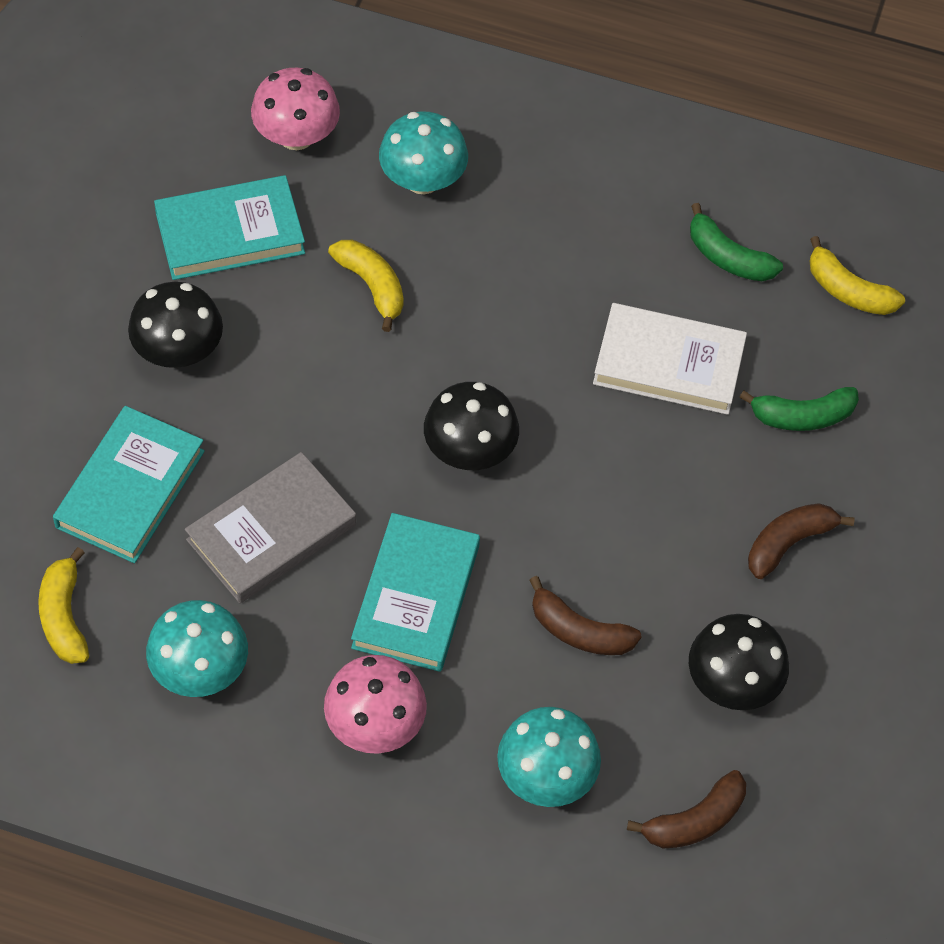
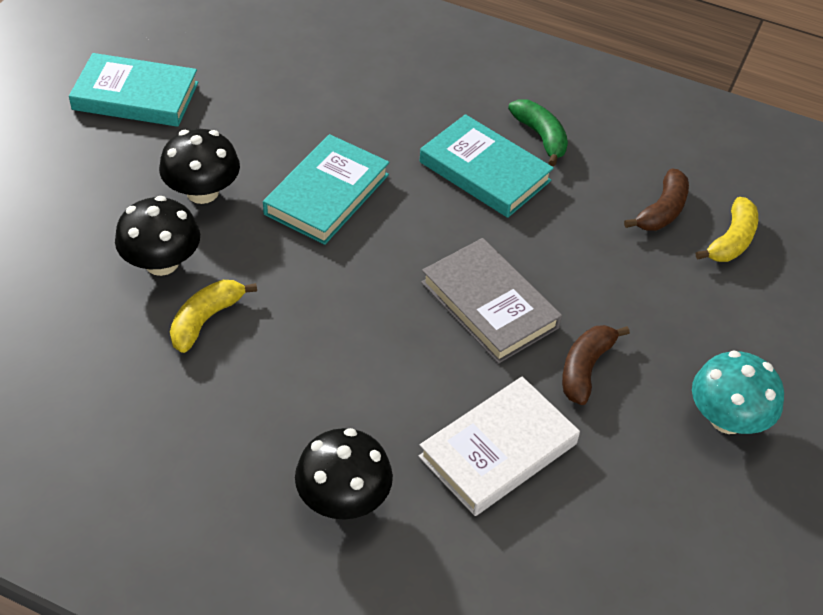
brown banana: 3 -> 2
green banana: 2 -> 1
pink mushroom: 2 -> 0
turquoise mushroom: 3 -> 1
yellow banana: 3 -> 2

